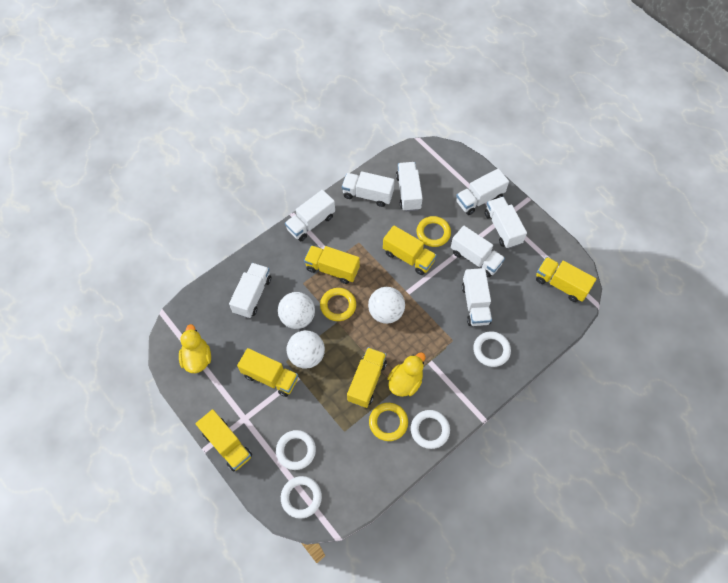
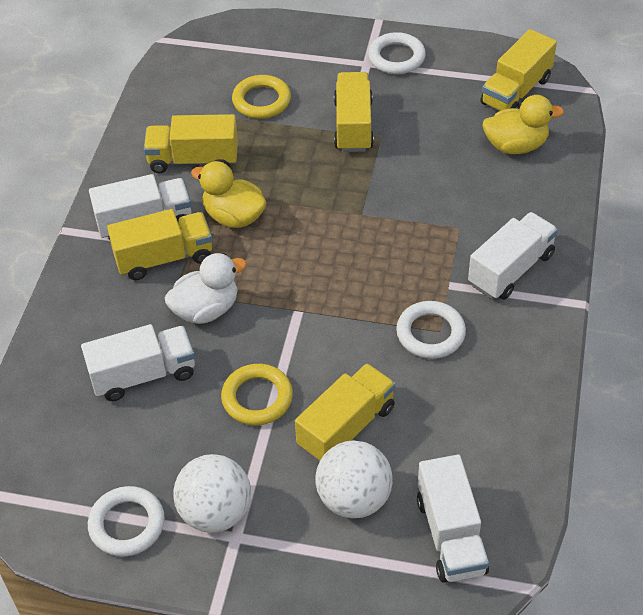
white ball: 3 -> 2
white duck: 0 -> 1
white ring: 4 -> 3
white truck: 8 -> 4
yellow ring: 3 -> 2
yellow truck: 6 -> 5

